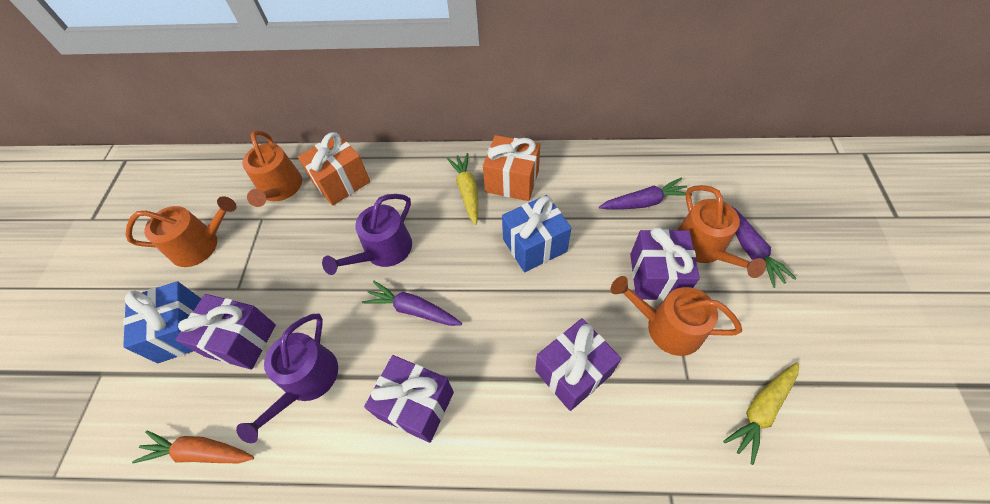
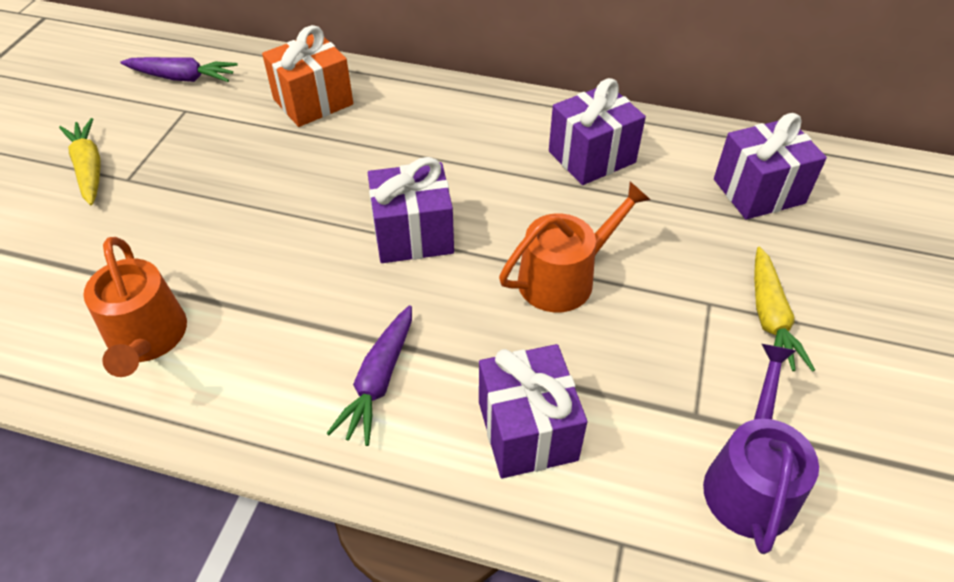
blue gift: 2 -> 0
orange carrot: 1 -> 0
orange gift: 2 -> 1
orange watering can: 4 -> 2
purple carrot: 3 -> 2
purple watering can: 2 -> 1

